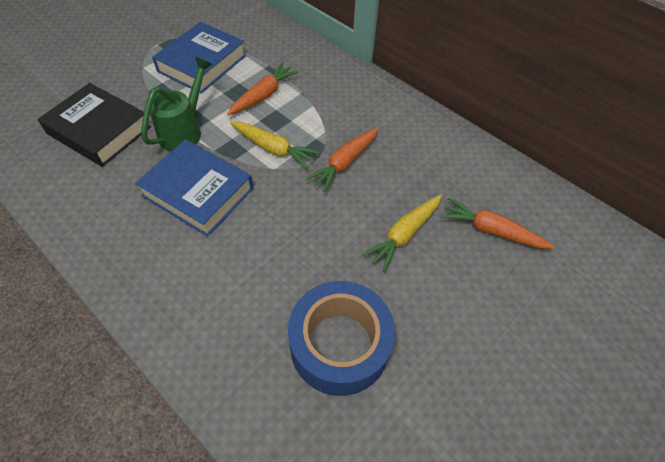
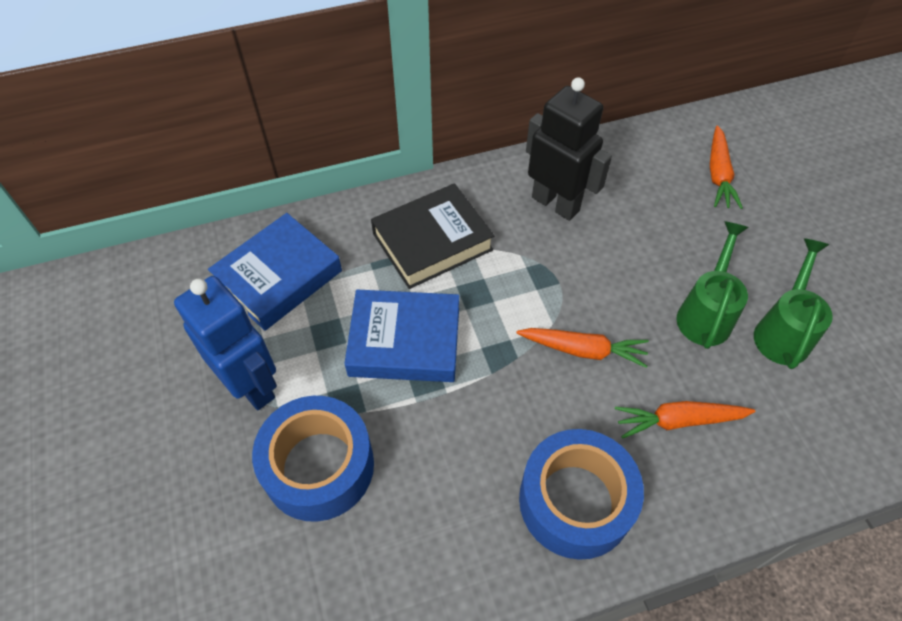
black robot: 0 -> 1
blue robot: 0 -> 1
blue tape: 1 -> 2
green watering can: 1 -> 2
yellow carrot: 2 -> 0

